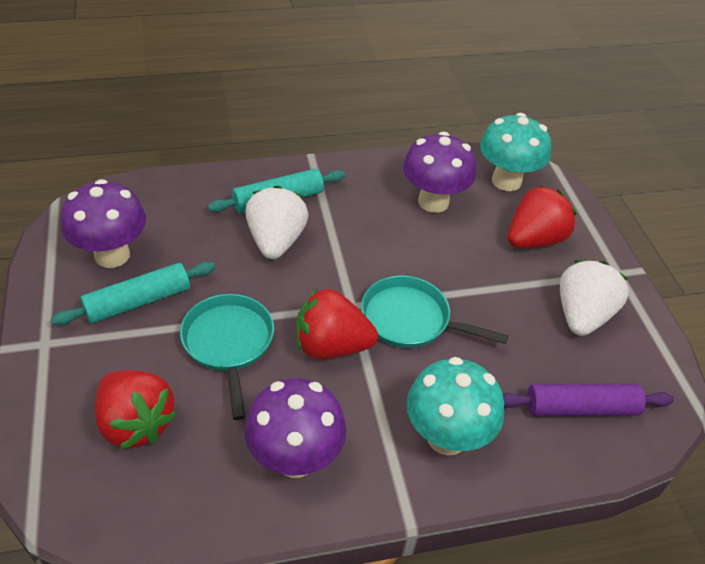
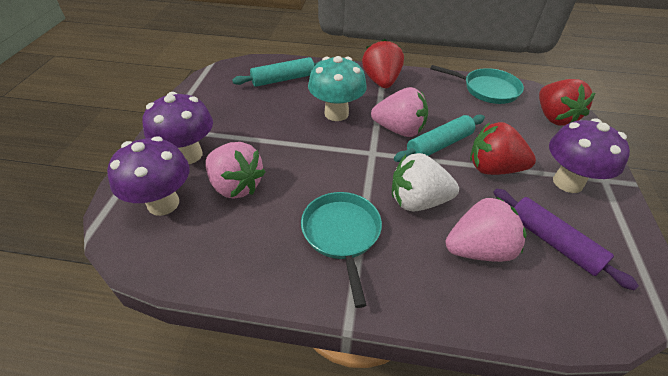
pink strawberry: 0 -> 3
turquoise mushroom: 2 -> 1
white strawberry: 2 -> 1

